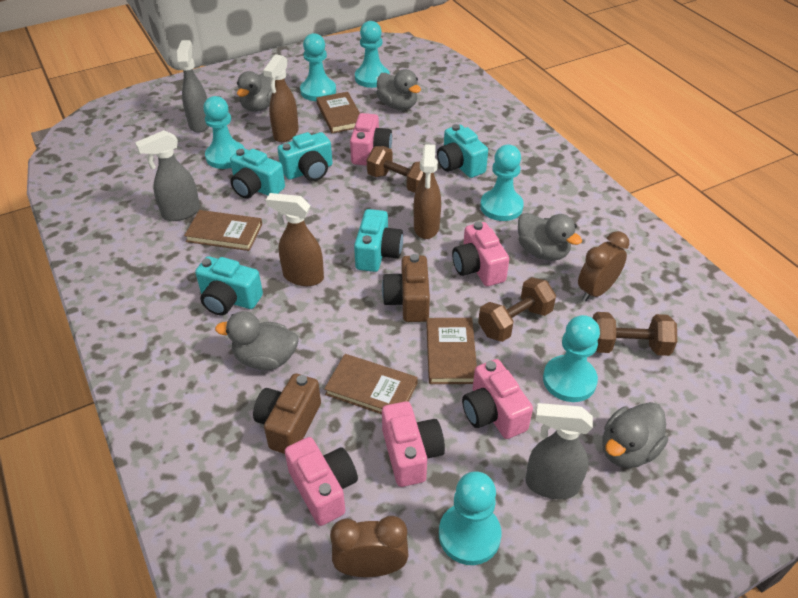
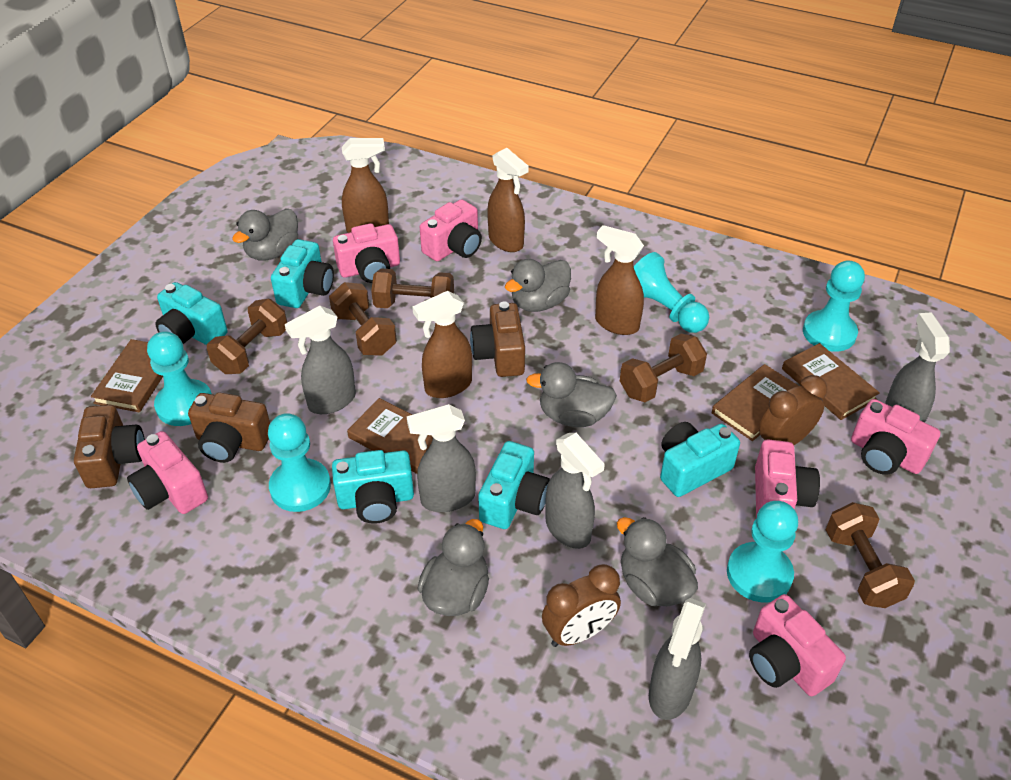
brown camera: 2 -> 3
brown dumbbell: 3 -> 5
brown spray bottle: 3 -> 4
grey spray bottle: 3 -> 5
pink camera: 5 -> 6
turquoise pawn: 6 -> 5

